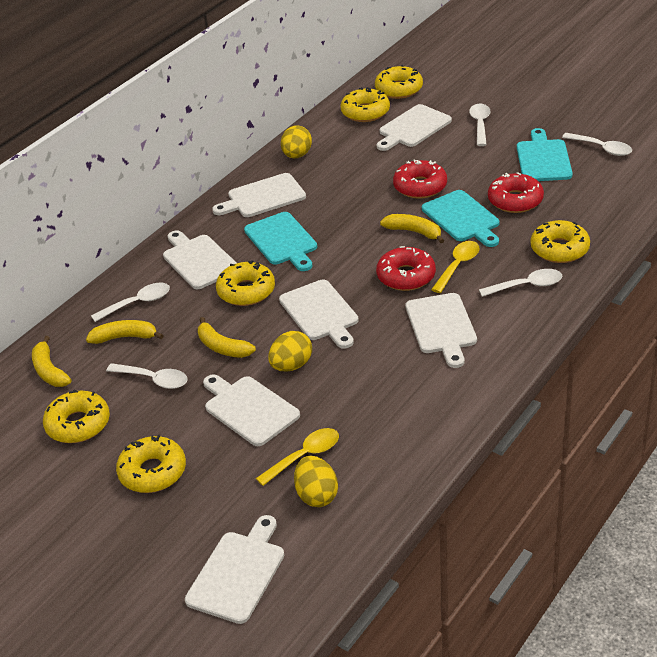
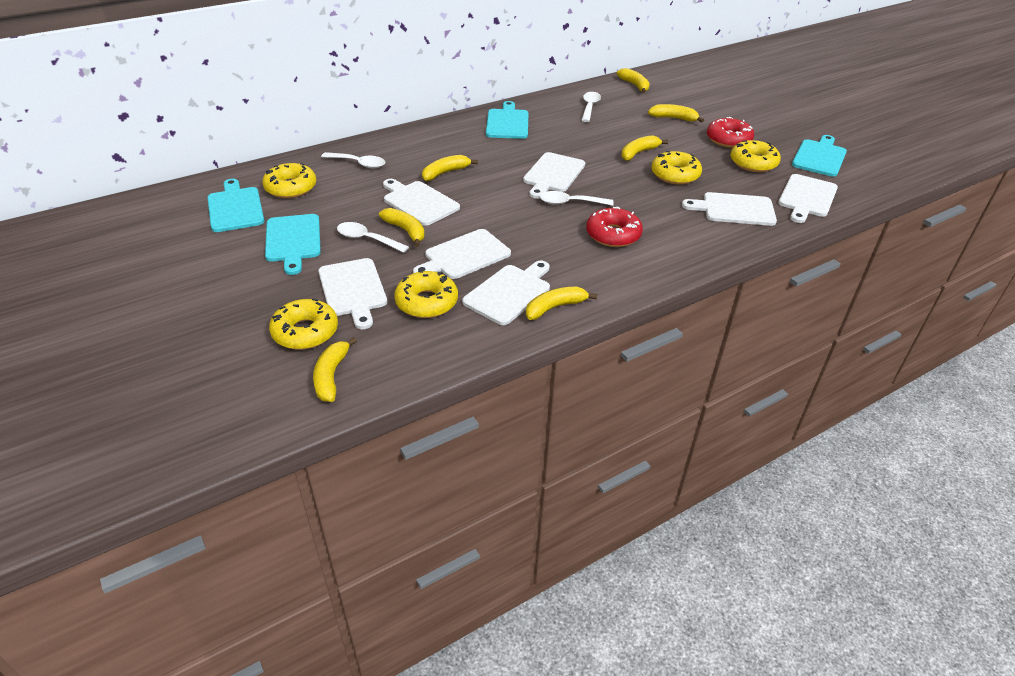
red donut: 3 -> 2
turquoise cutting board: 3 -> 4
white spoon: 5 -> 4
yellow banana: 4 -> 7
yellow donut: 6 -> 5
yellow egg: 3 -> 0
yellow spoon: 2 -> 0

